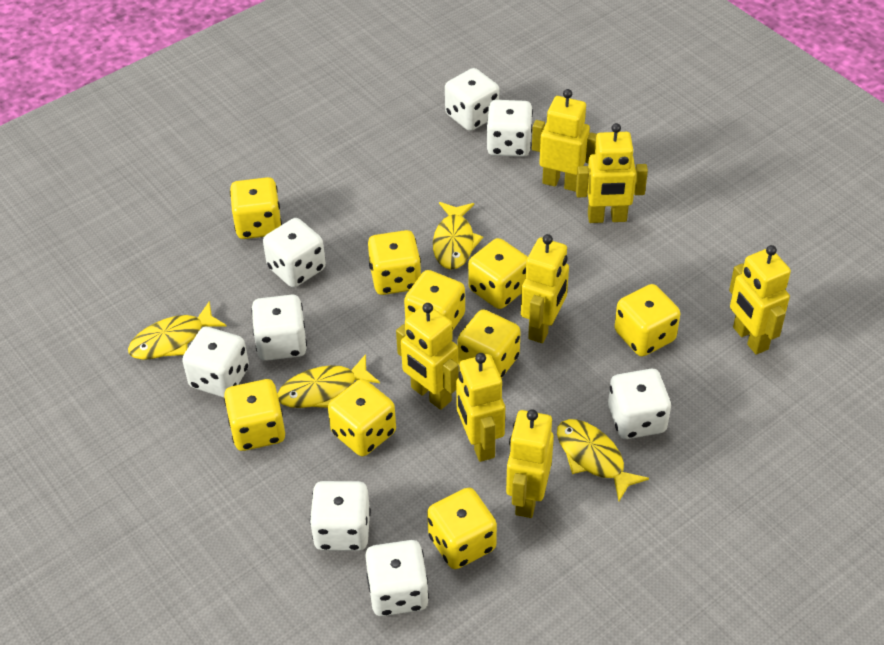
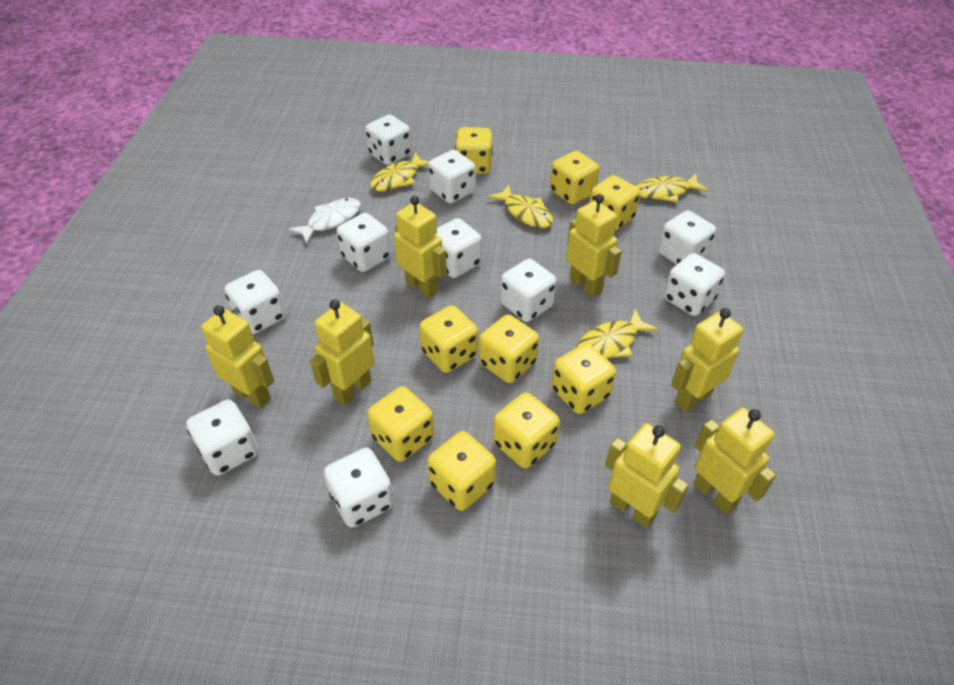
white dice: 8 -> 10
white fish: 0 -> 1

